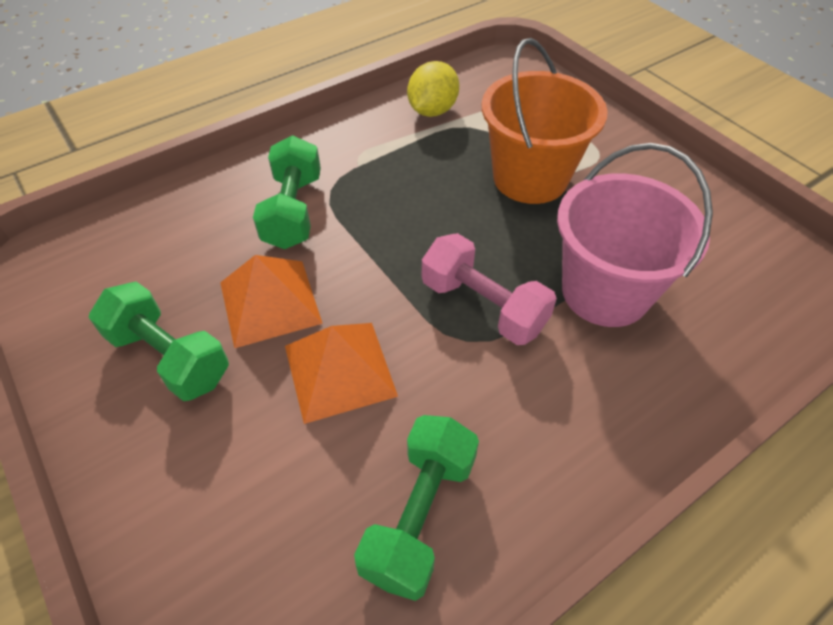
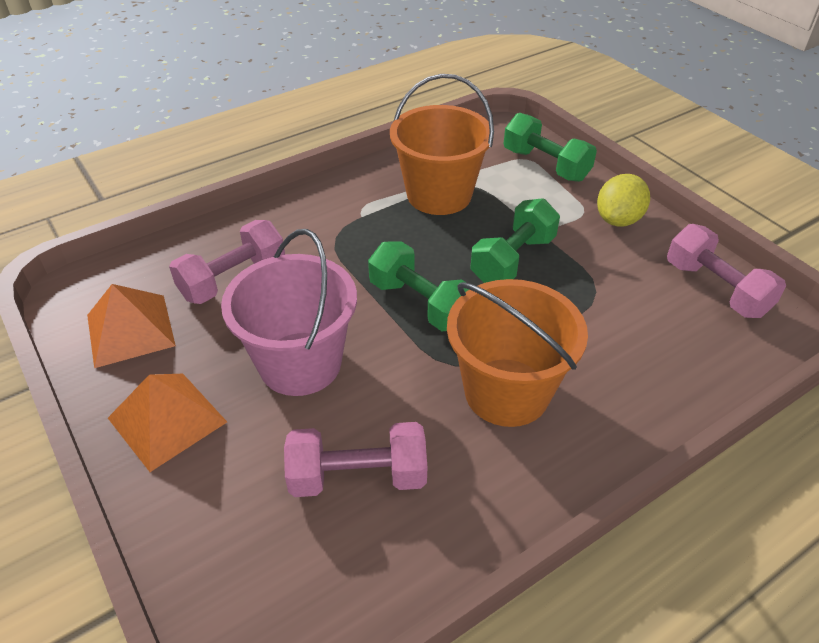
orange bucket: 1 -> 2
pink dumbbell: 1 -> 3

